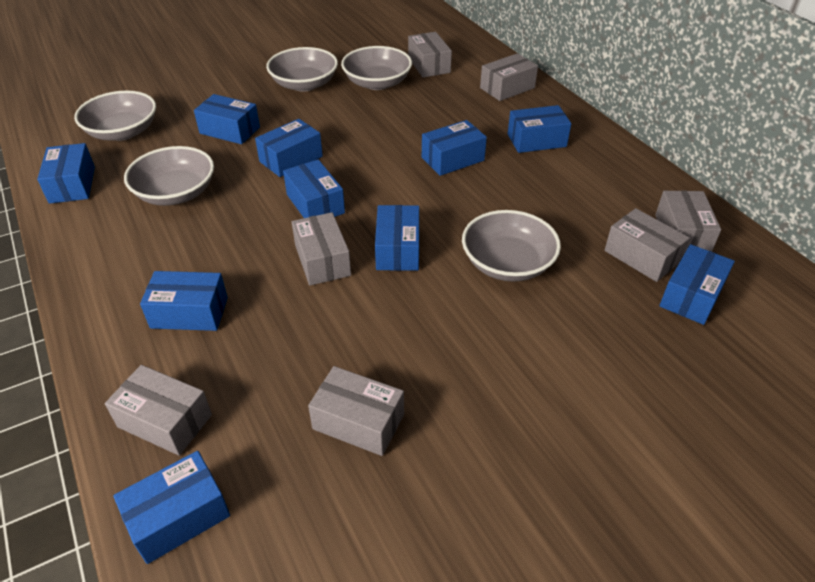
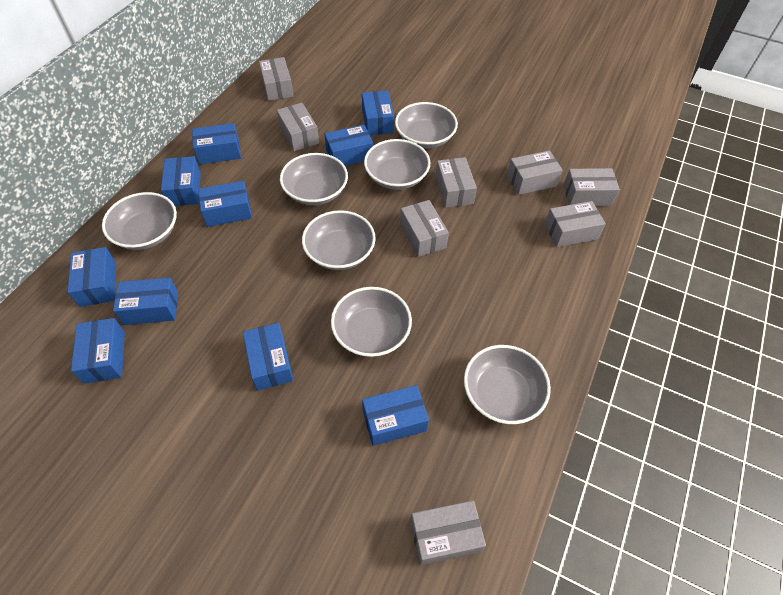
grey bowl: 5 -> 7
grey box: 7 -> 8

